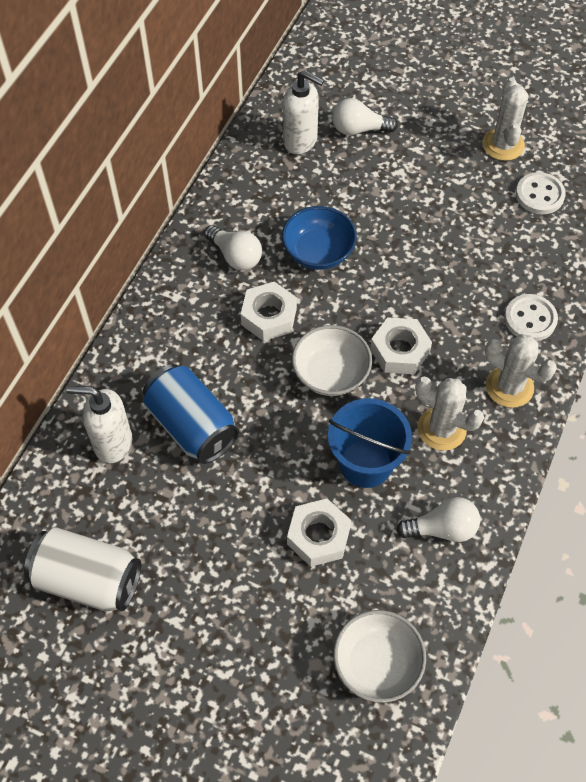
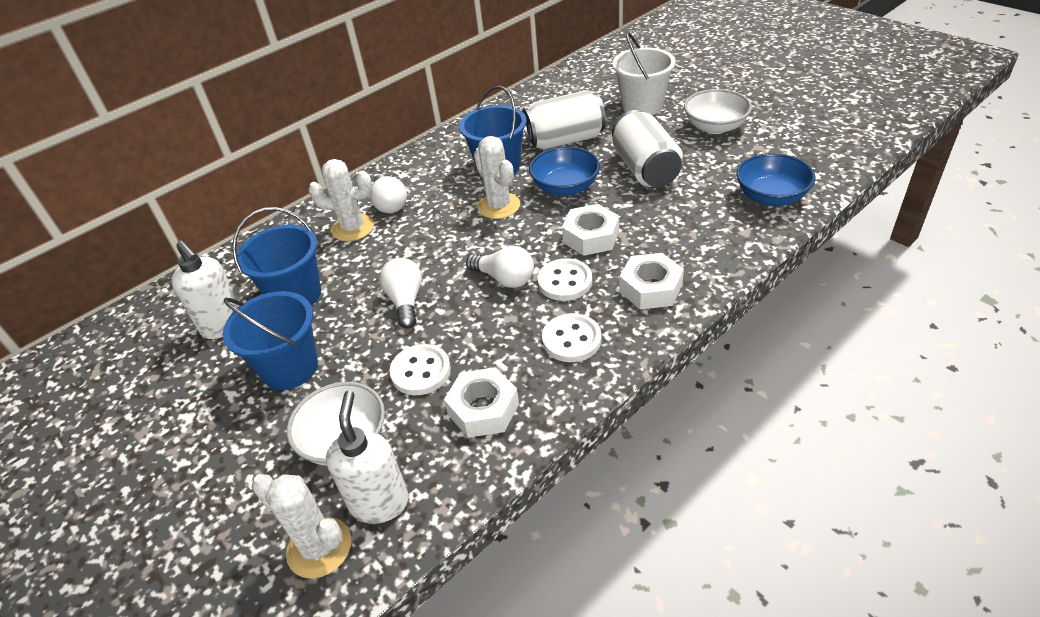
blue bowl: 1 -> 2
blue bucket: 1 -> 3
blue can: 1 -> 0
white bucket: 0 -> 1
white button: 2 -> 3
white can: 1 -> 2

